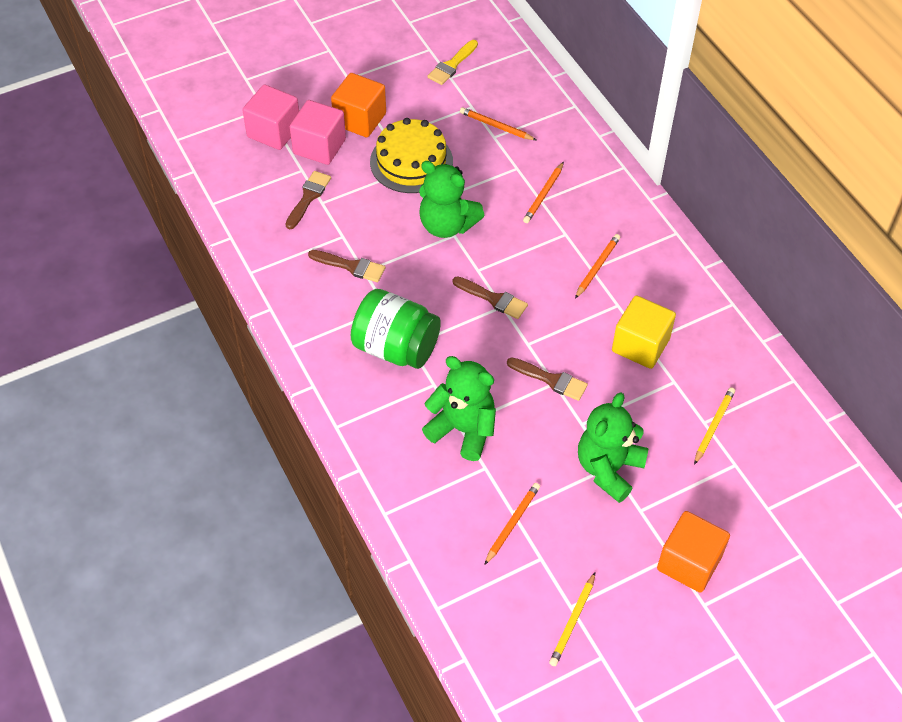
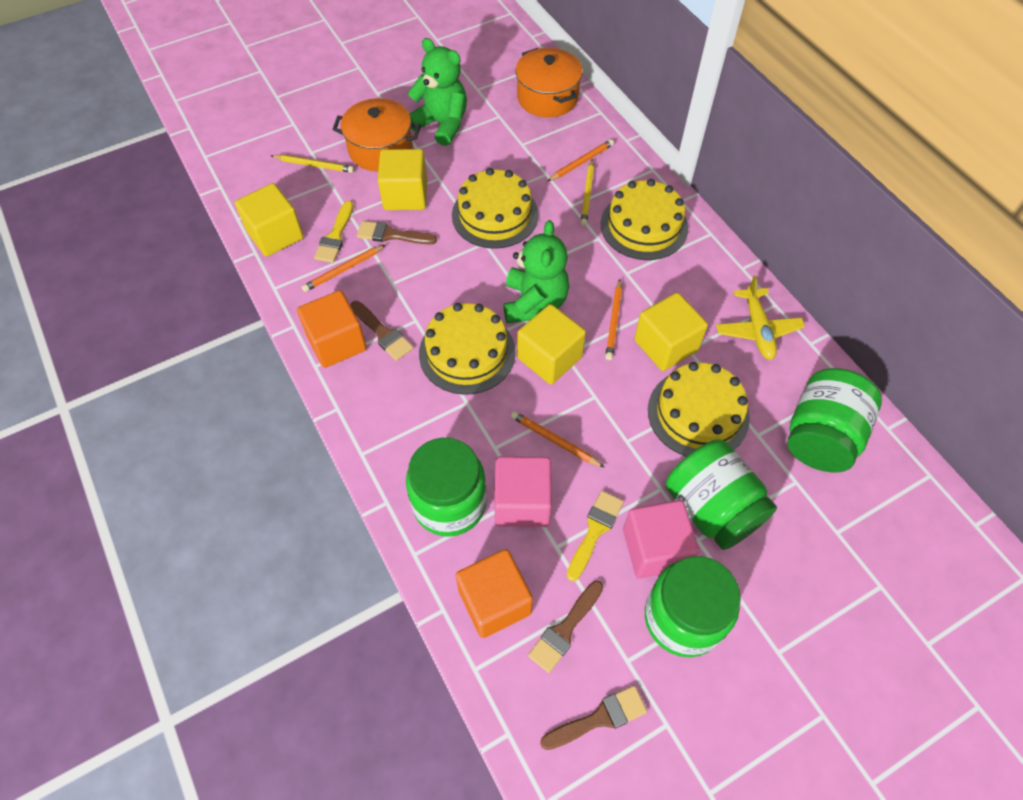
green jar: 1 -> 4
green teddy bear: 3 -> 2
orange pot: 0 -> 2
yellow brush: 1 -> 2
yellow cake: 1 -> 4
yellow cube: 1 -> 4
yellow plane: 0 -> 1

